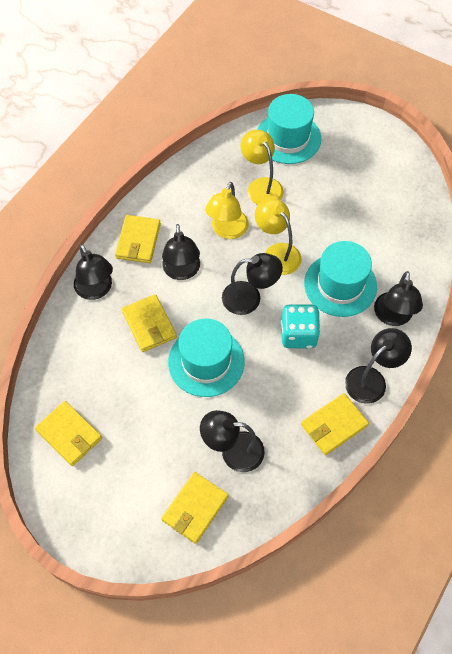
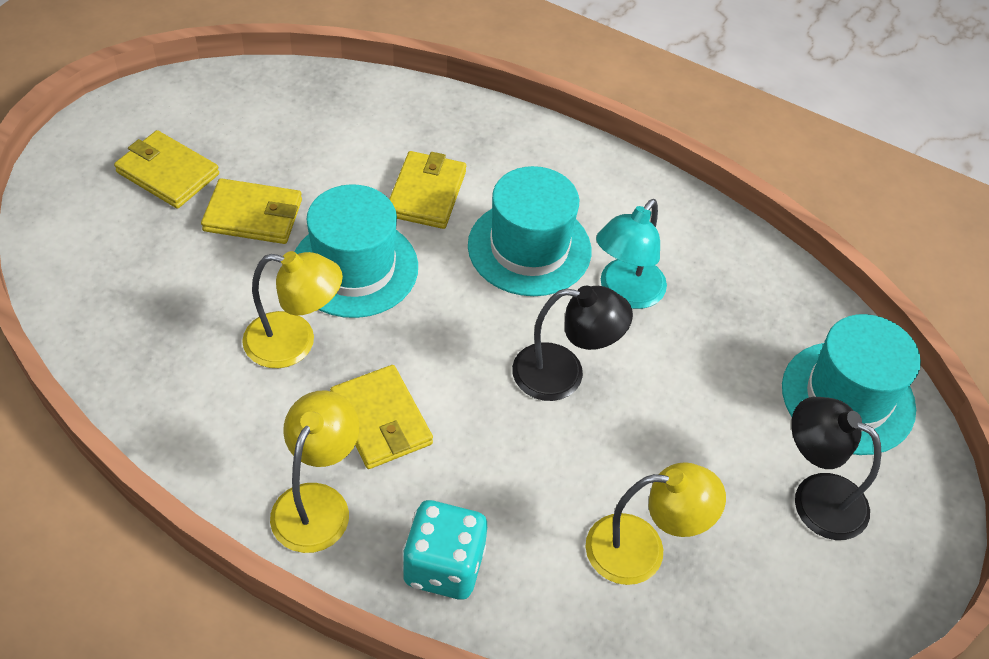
black lamp: 6 -> 2
turquoise lamp: 0 -> 1
yellow wallet: 5 -> 4

